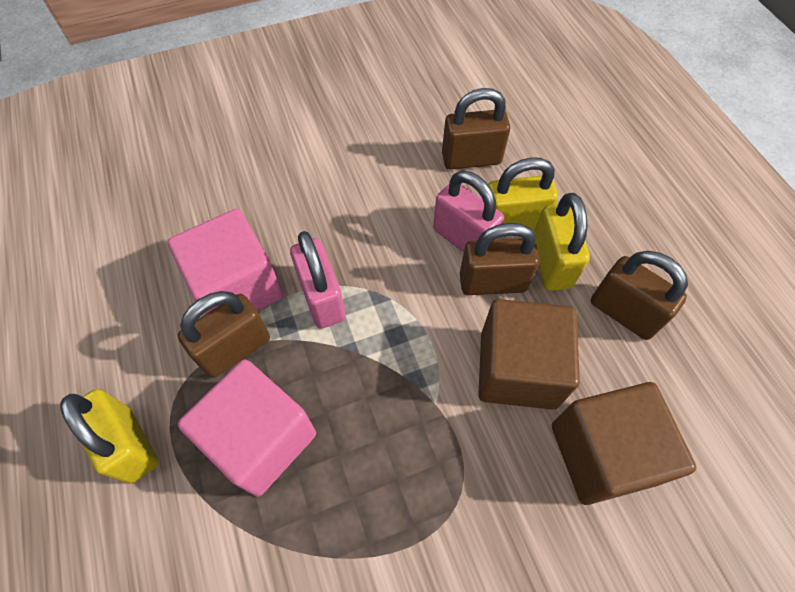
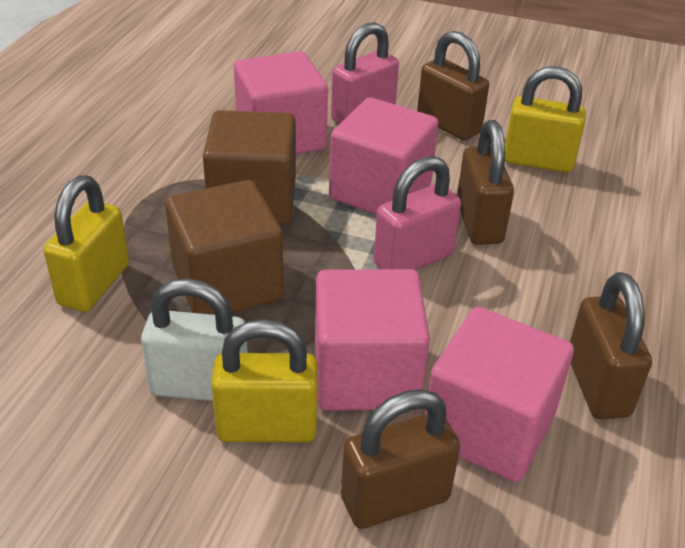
pink cube: 2 -> 4
white padlock: 0 -> 1

